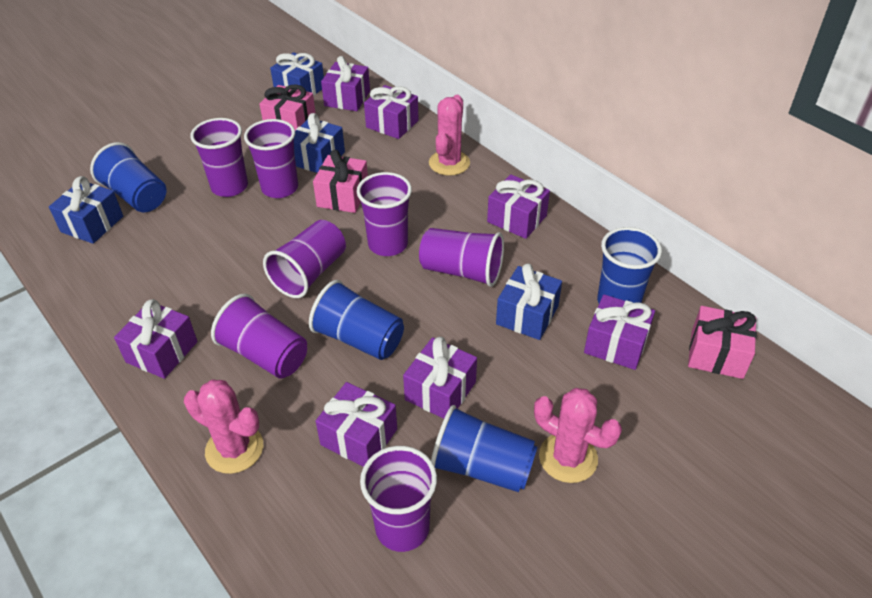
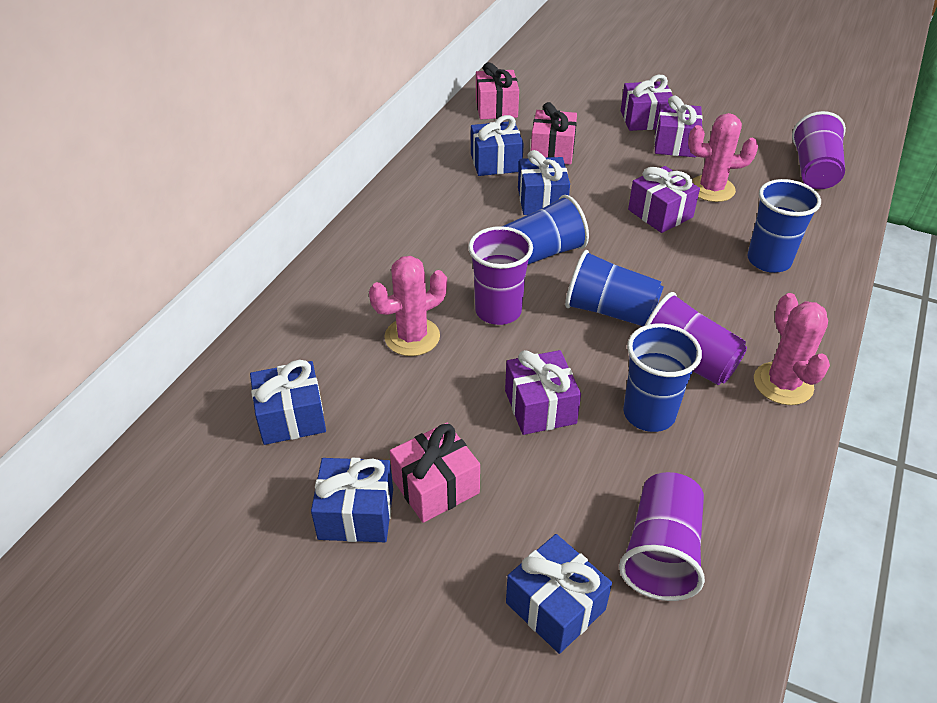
blue gift: 4 -> 5
purple cup: 7 -> 4
purple gift: 7 -> 4

